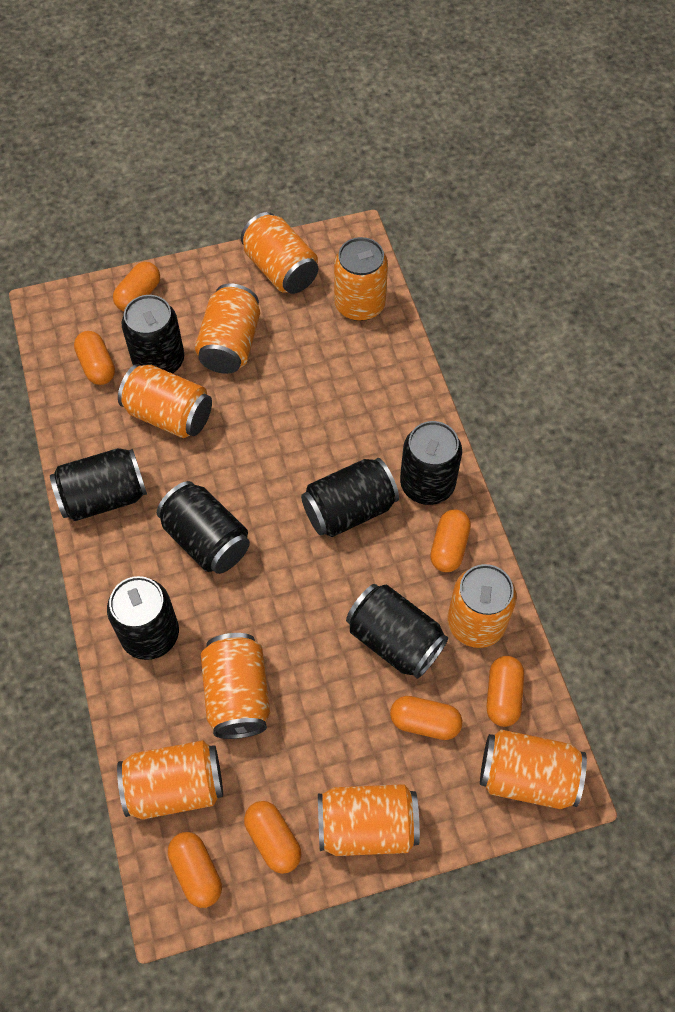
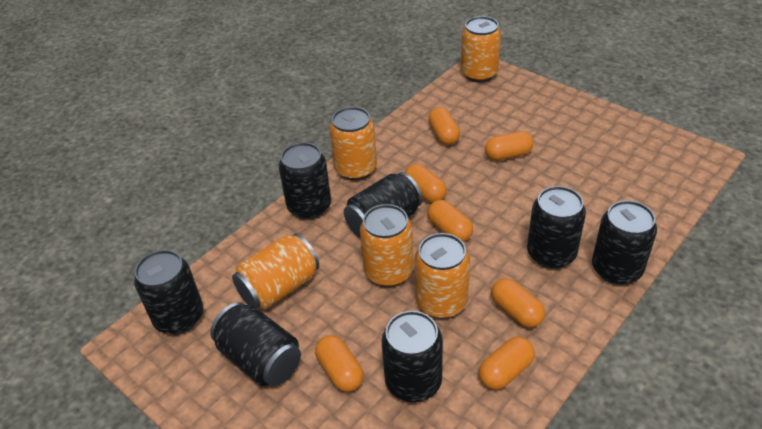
orange can: 9 -> 5

